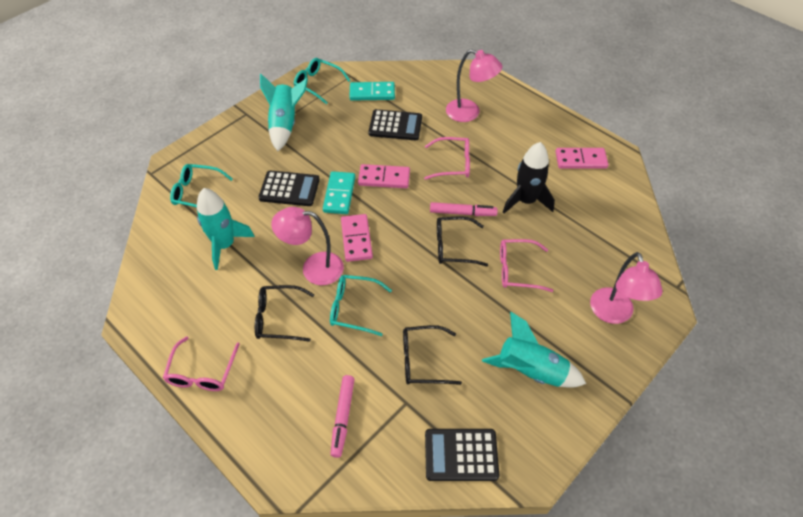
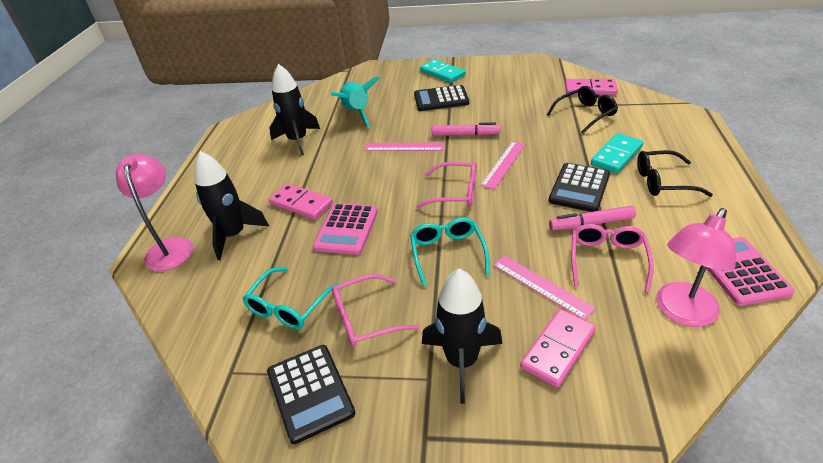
black glasses: 3 -> 2
black rocket: 1 -> 3
pink calculator: 0 -> 2
pink lamp: 3 -> 2
pink ruler: 0 -> 3
turquoise glasses: 3 -> 2
turquoise rocket: 3 -> 1

